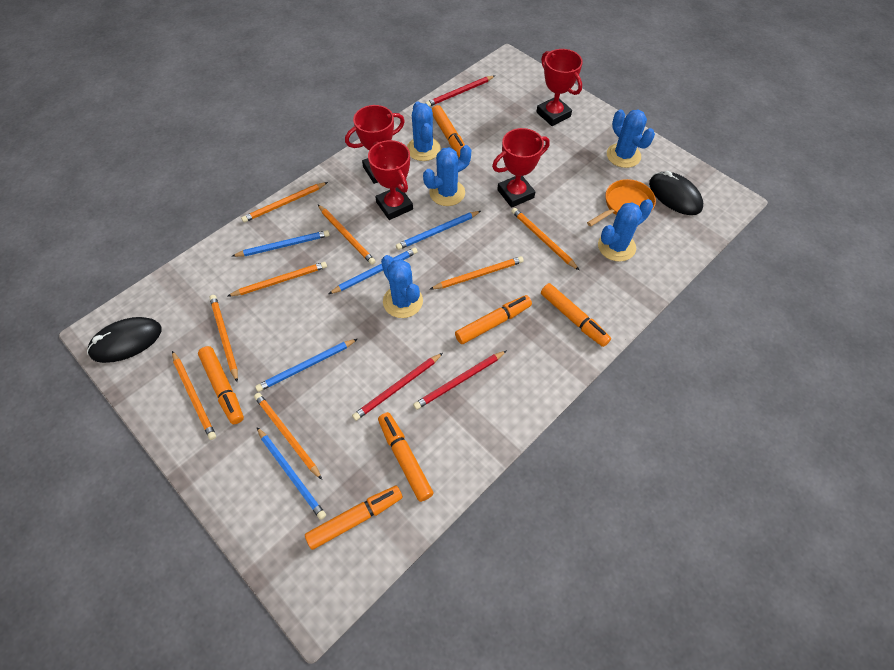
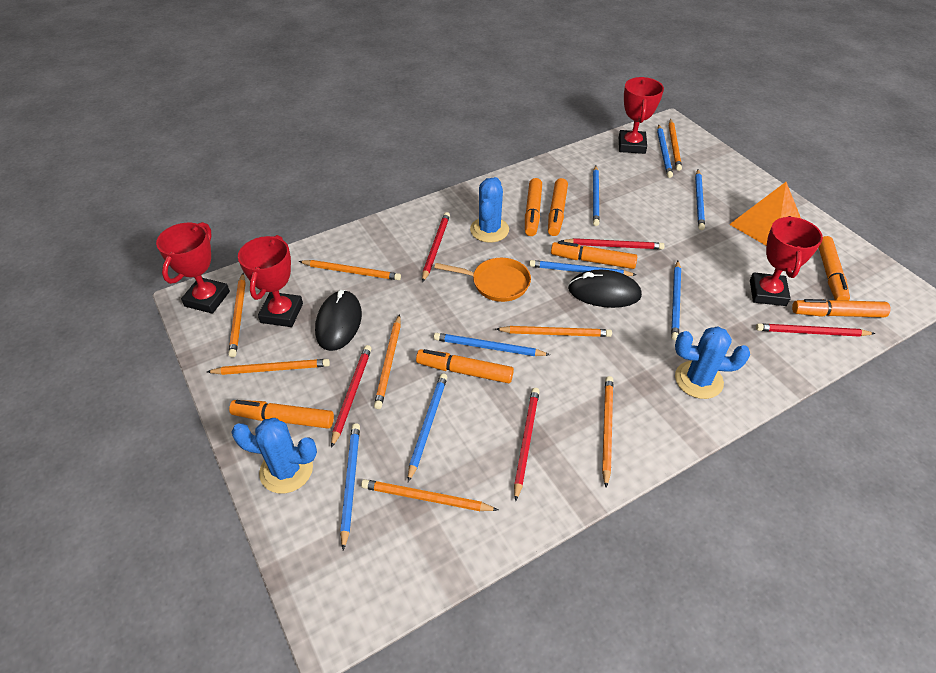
blue cactus: 5 -> 3
blue pencil: 5 -> 8
orange marker: 6 -> 7
orange pyramid: 0 -> 1
red pencil: 3 -> 5

